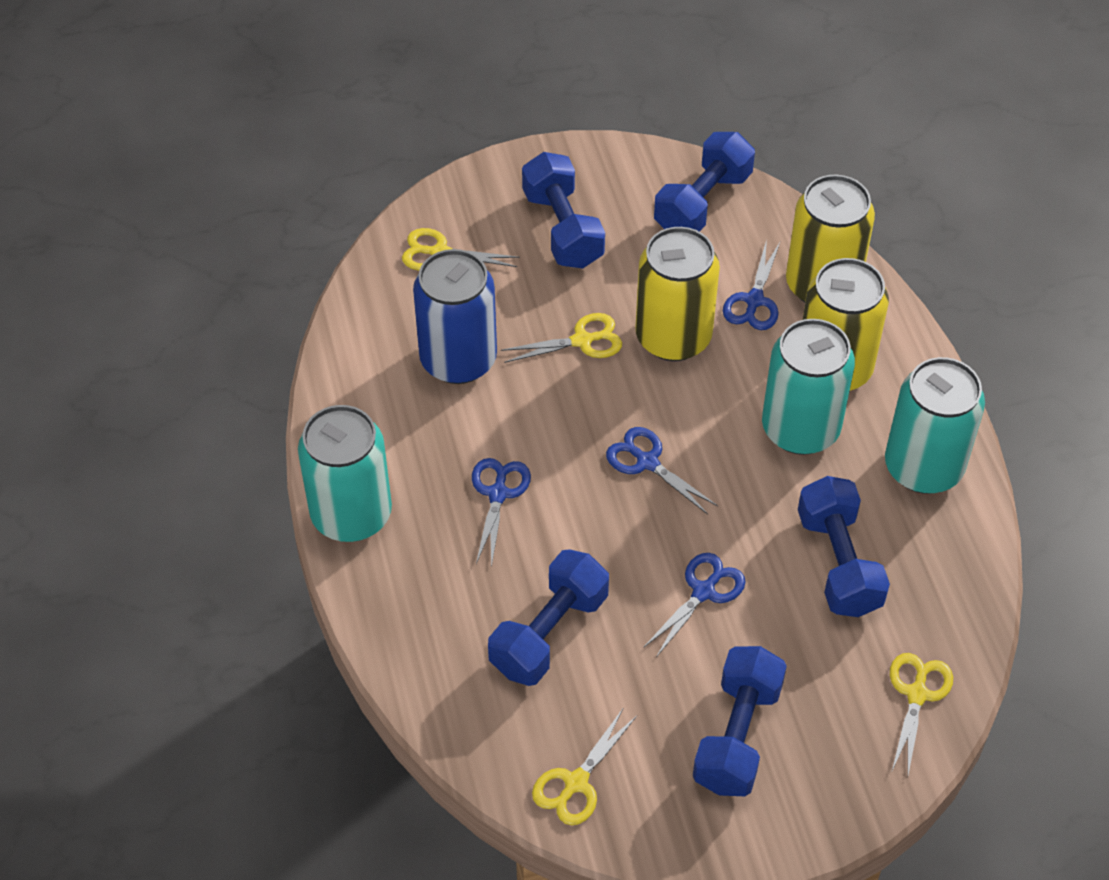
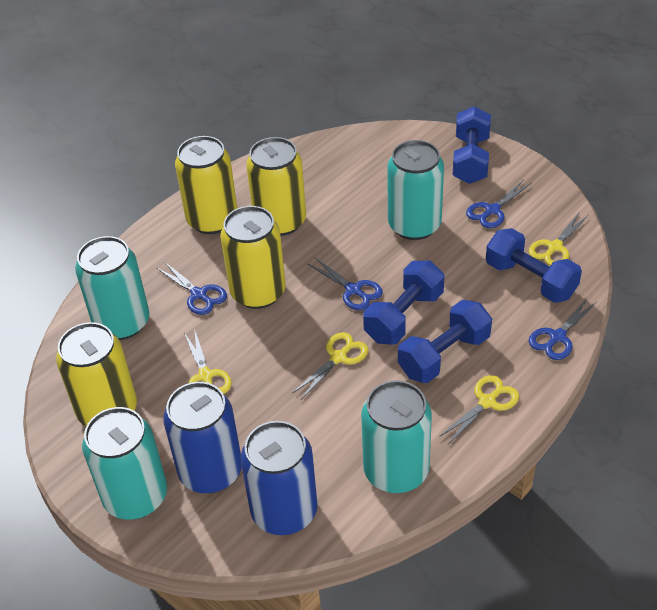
blue can: 1 -> 2
blue dumbbell: 5 -> 4
turquoise can: 3 -> 4
yellow can: 3 -> 4

